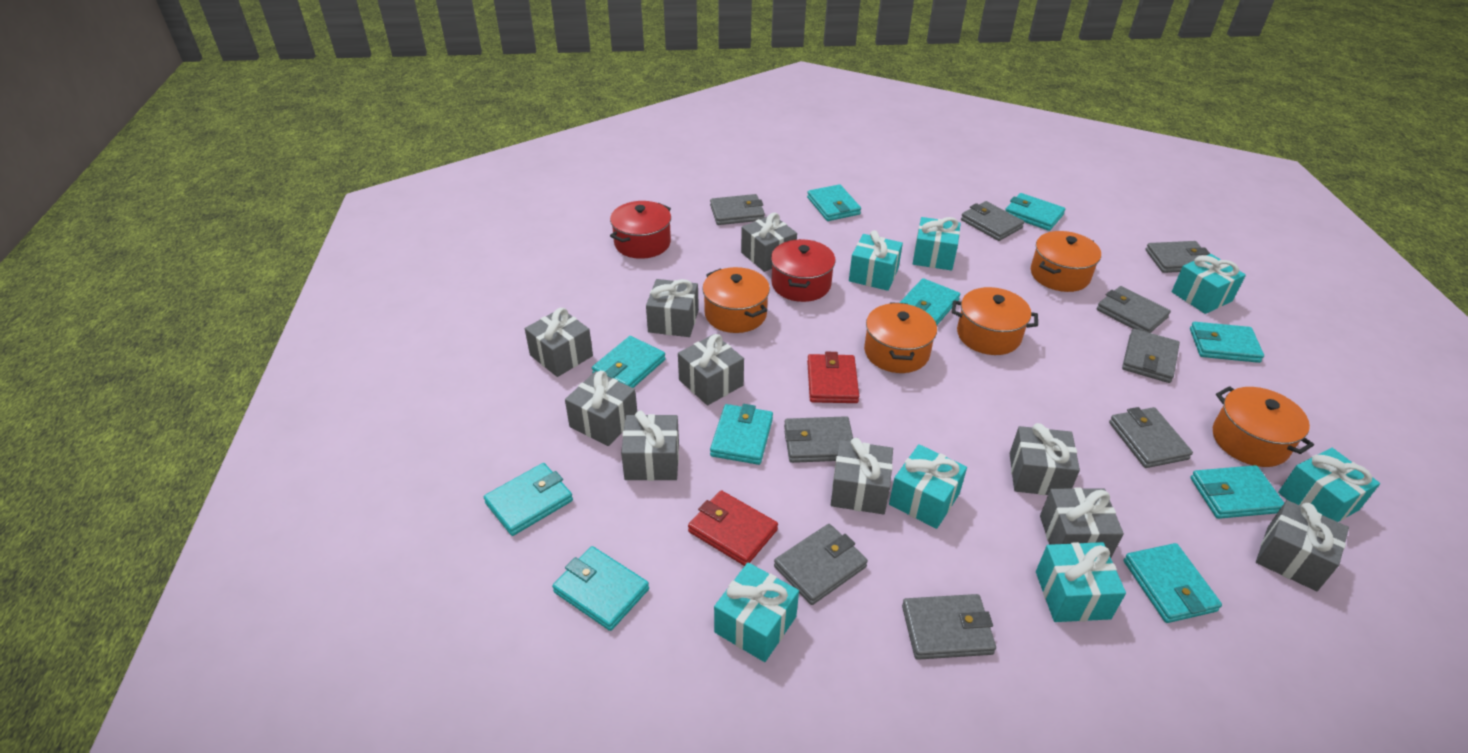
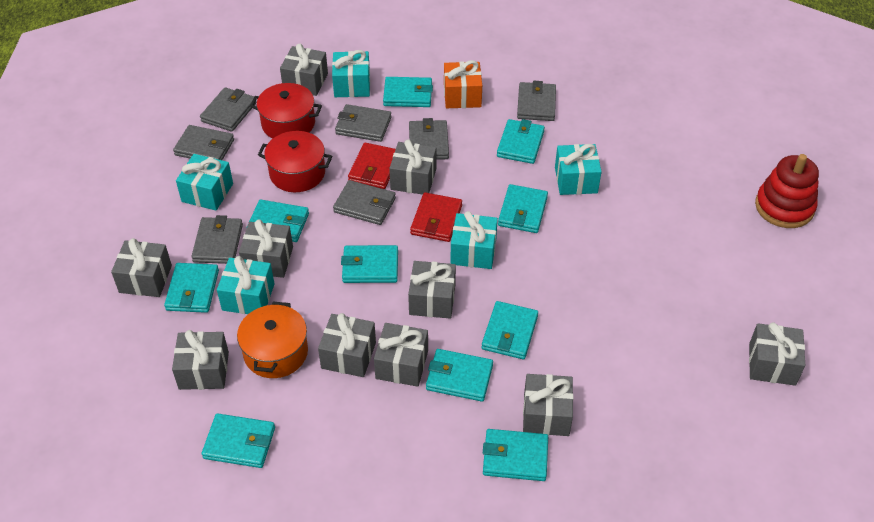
grey wallet: 9 -> 7
orange gift: 0 -> 1
orange pot: 5 -> 1
red stacking toy: 0 -> 1
turquoise gift: 7 -> 5

